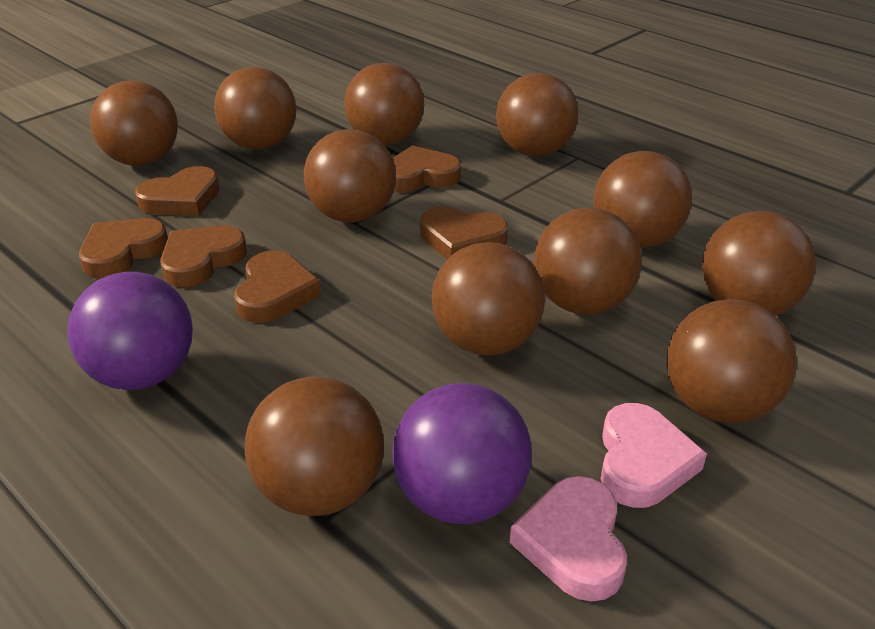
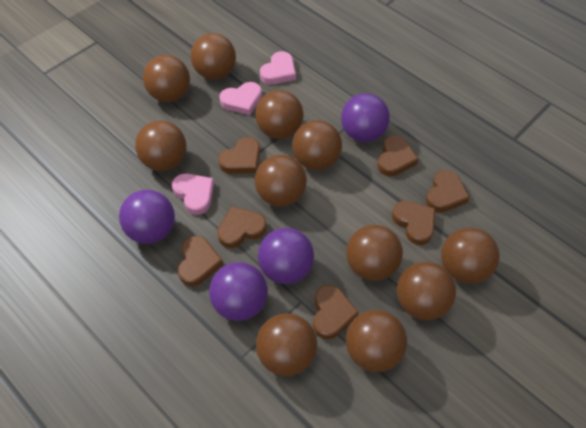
brown heart: 6 -> 7
pink heart: 2 -> 3
purple ball: 2 -> 4

